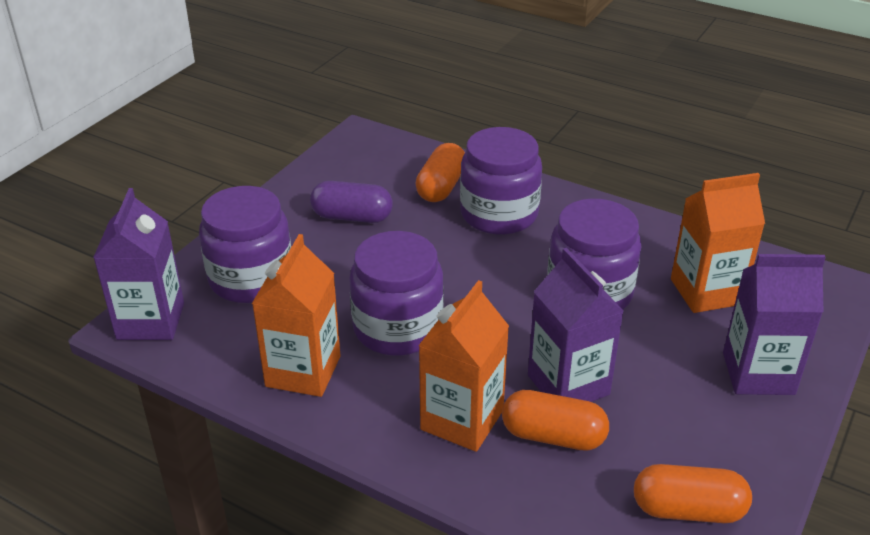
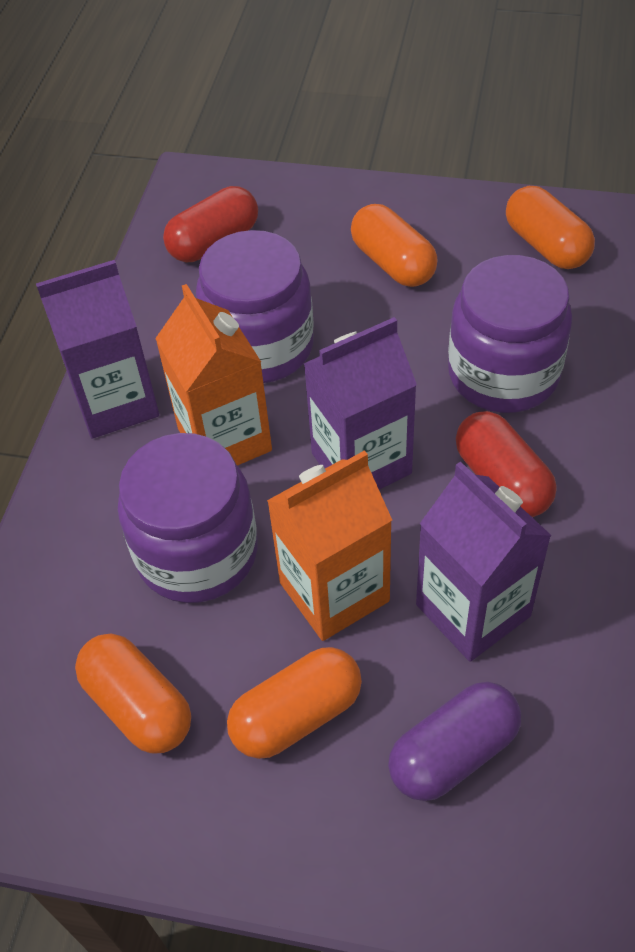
orange capsule: 3 -> 4
orange carton: 3 -> 2
purple jar: 4 -> 3
red capsule: 0 -> 2

